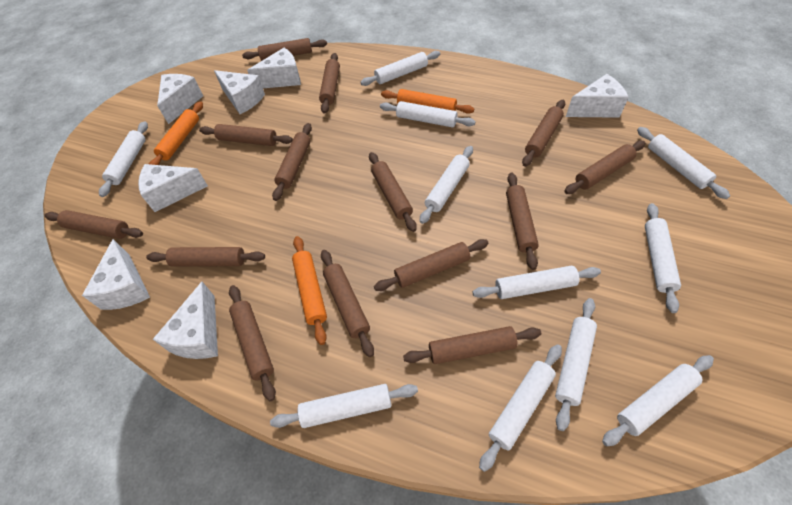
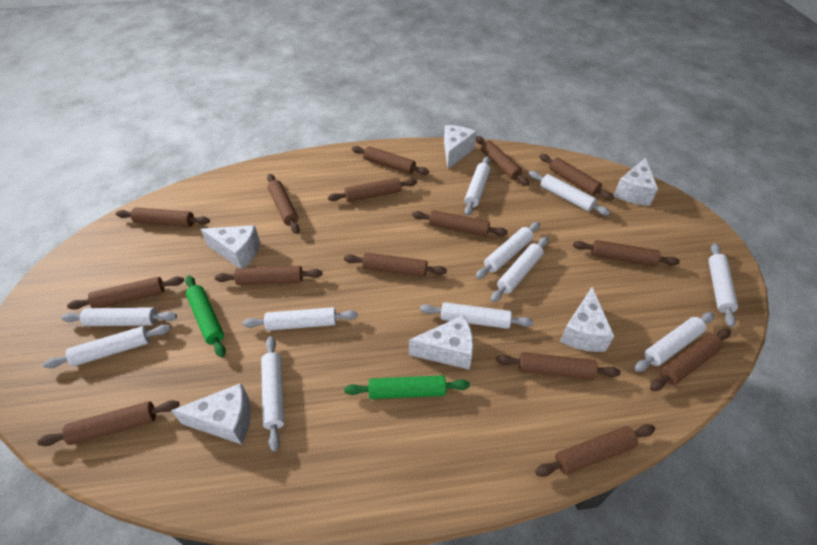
brown rolling pin: 14 -> 15
green rolling pin: 0 -> 2
orange rolling pin: 3 -> 0
white cheese: 7 -> 6

